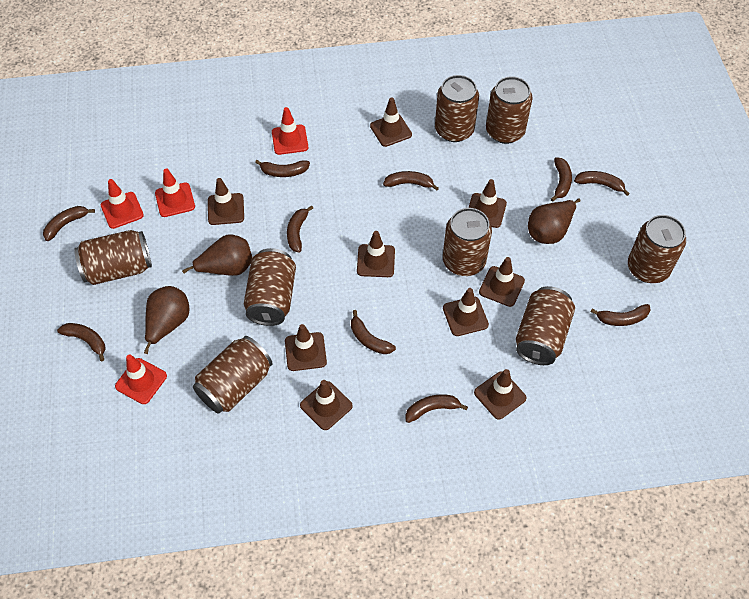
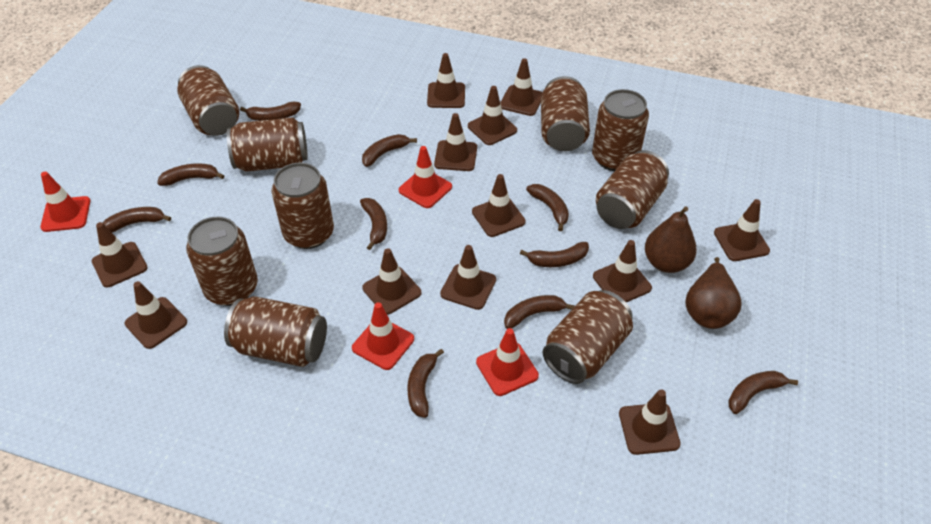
brown can: 8 -> 9
brown pear: 3 -> 2
brown traffic cone: 9 -> 12

